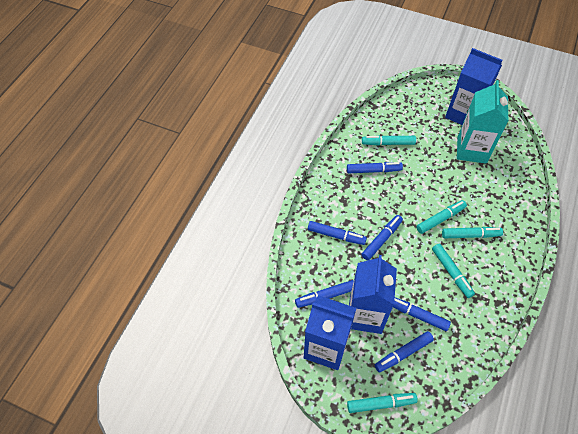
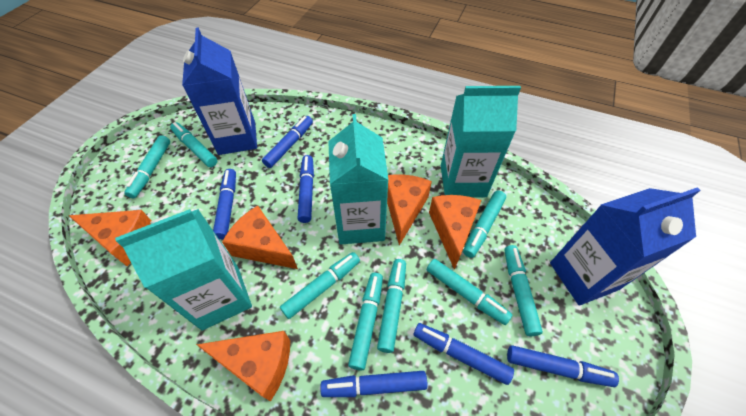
blue carton: 3 -> 2
orange cheese: 0 -> 5
turquoise carton: 1 -> 3
turquoise marker: 5 -> 8

